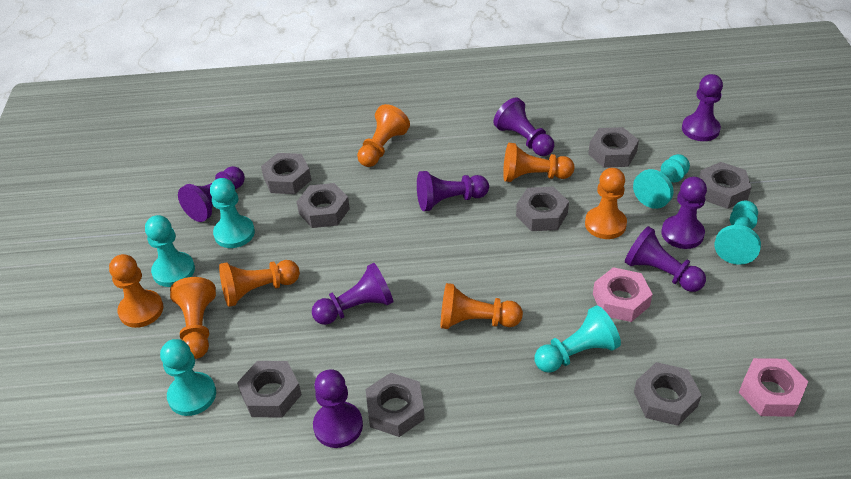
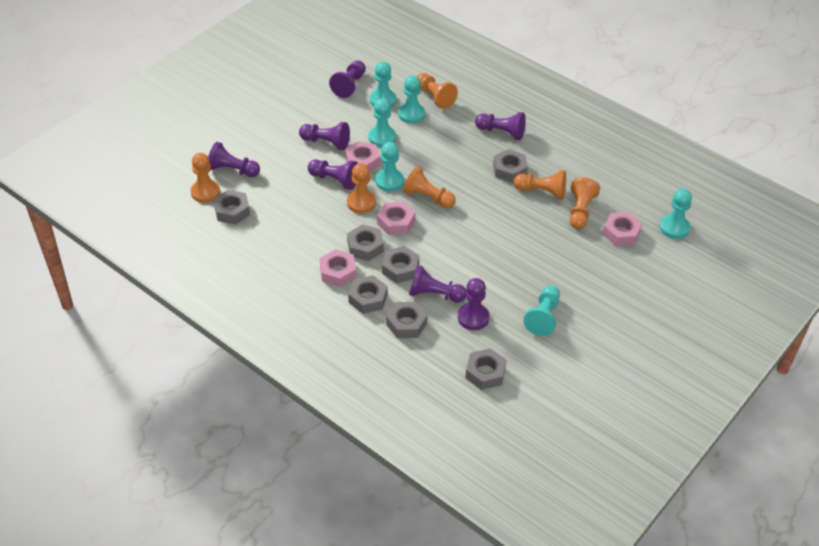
grey nut: 8 -> 7
orange pawn: 7 -> 6
pink nut: 2 -> 4
purple pawn: 8 -> 7

